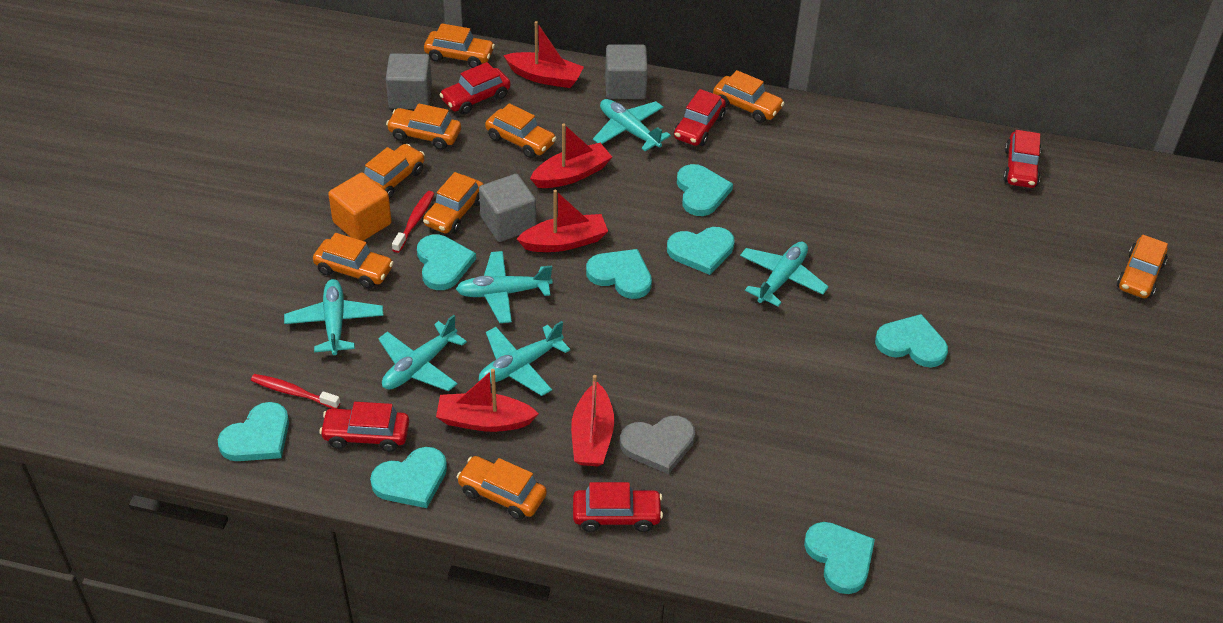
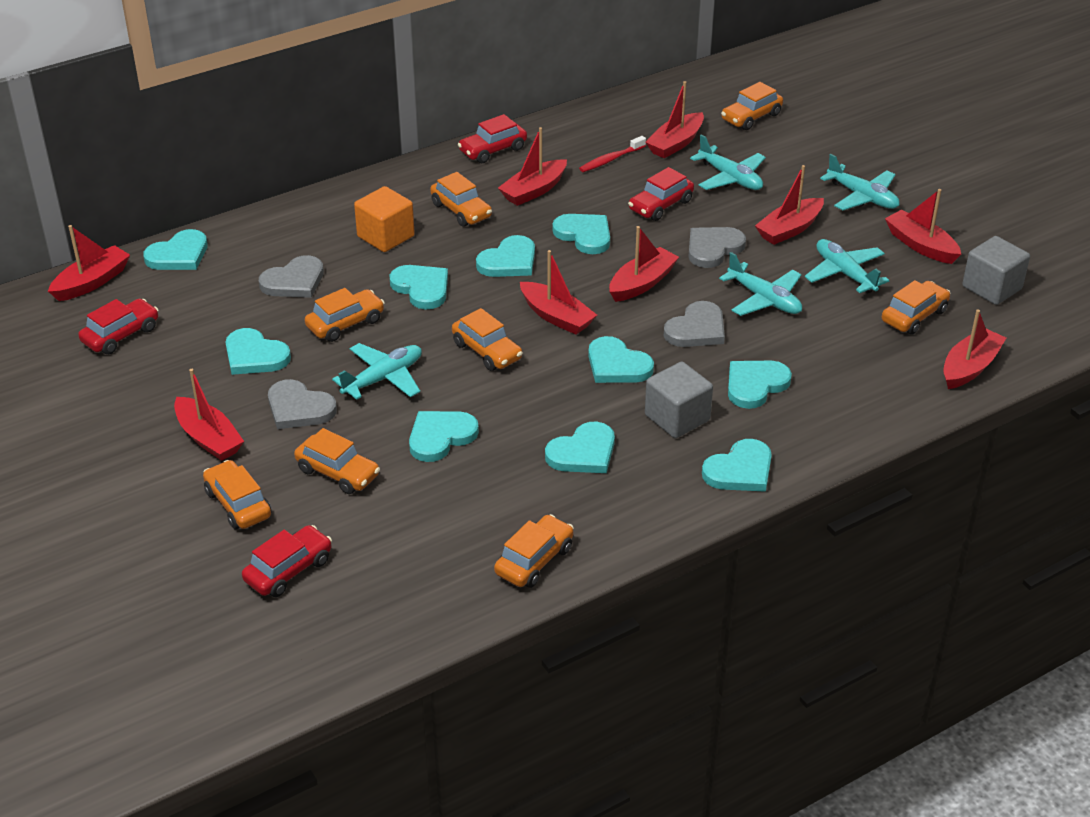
grey cube: 3 -> 2
grey heart: 1 -> 4
orange car: 9 -> 8
red boat: 5 -> 9
red car: 5 -> 4
red toothbrush: 2 -> 1
turquoise heart: 8 -> 10
turquoise plane: 6 -> 5

